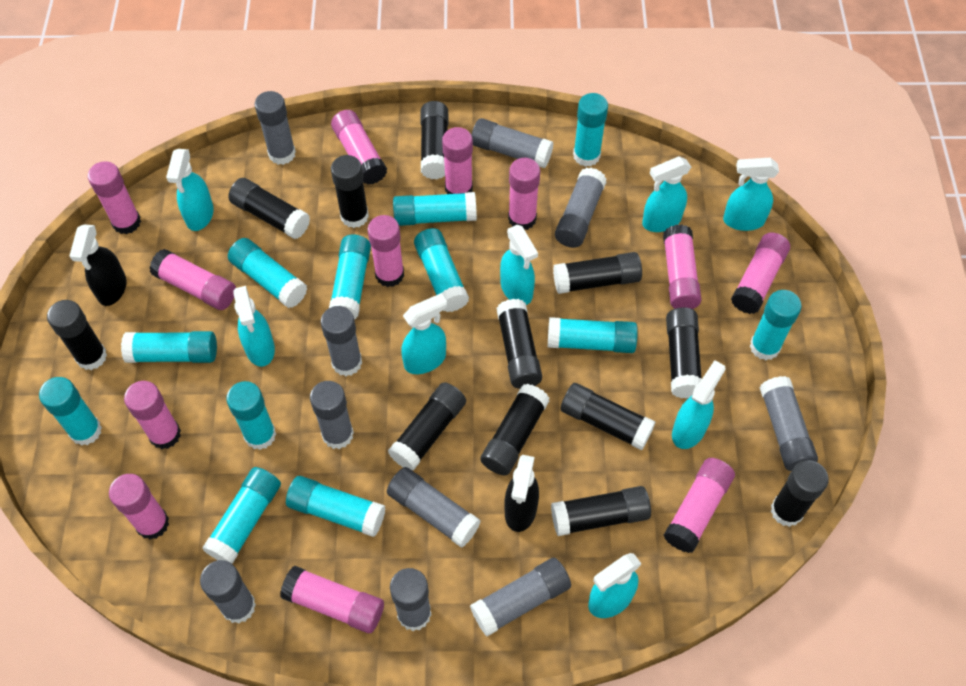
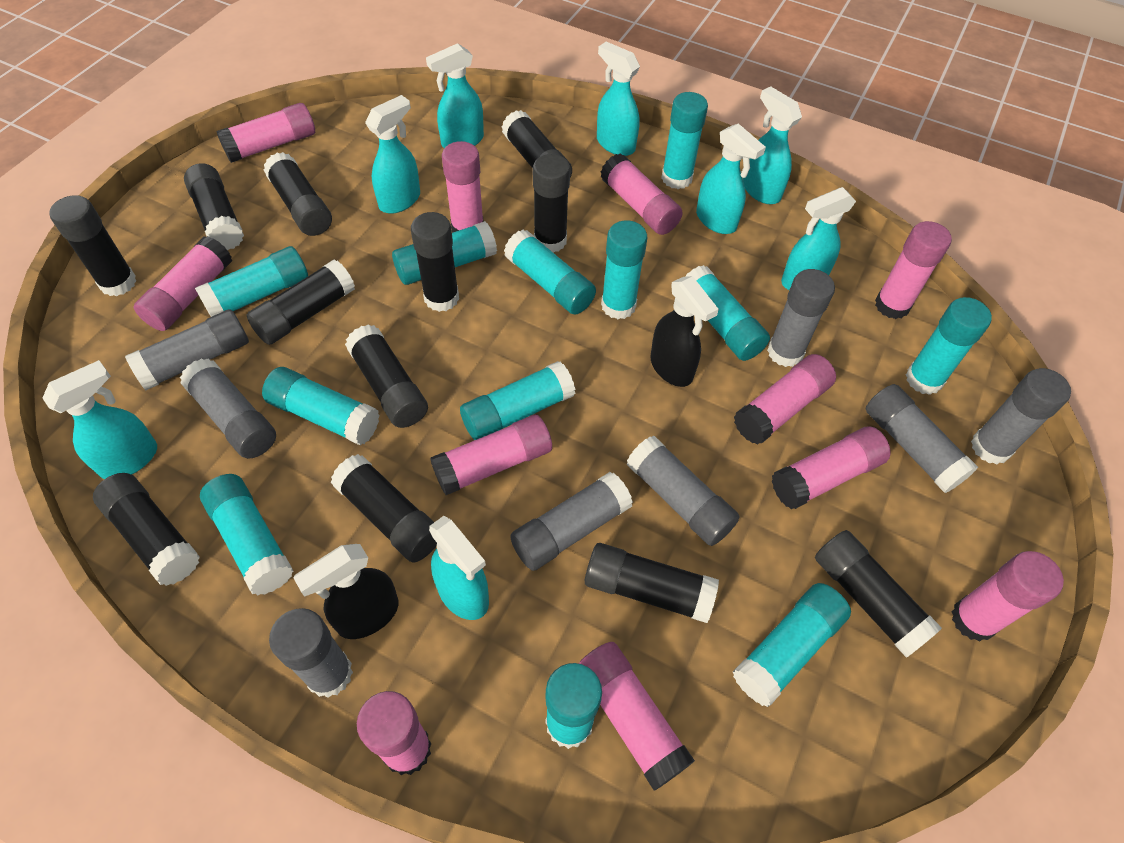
grey glue stick: 10 -> 8
pink glue stick: 12 -> 11

